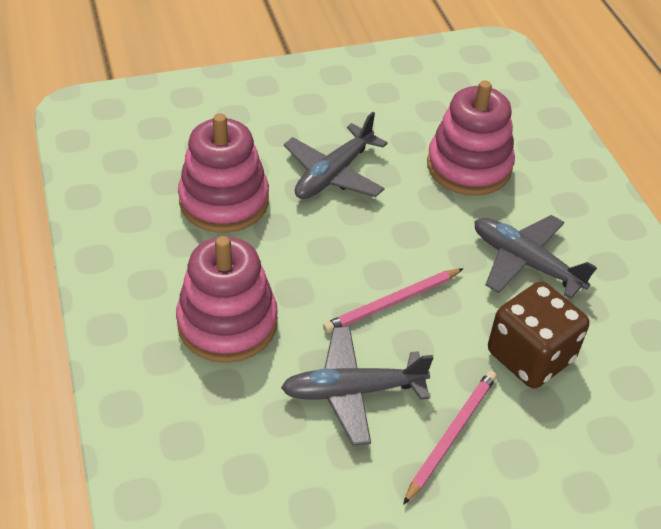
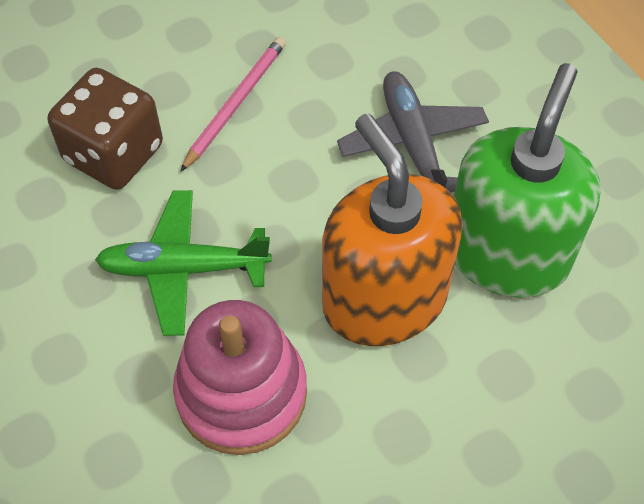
green plane: 0 -> 1
green soap dispenser: 0 -> 1
grey plane: 3 -> 1
orange soap dispenser: 0 -> 1
pink pencil: 2 -> 1
pink stacking toy: 3 -> 1

